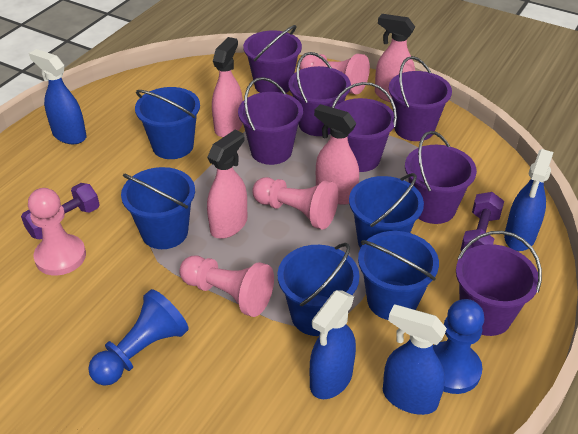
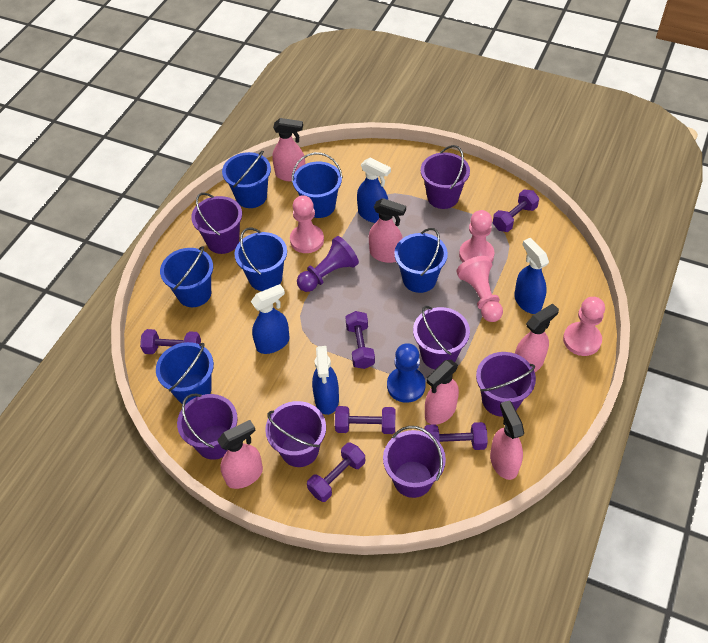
blue bucket: 5 -> 6
blue pawn: 2 -> 1
pink spray bottle: 4 -> 6
purple dumbbell: 2 -> 6
purple pawn: 0 -> 1

